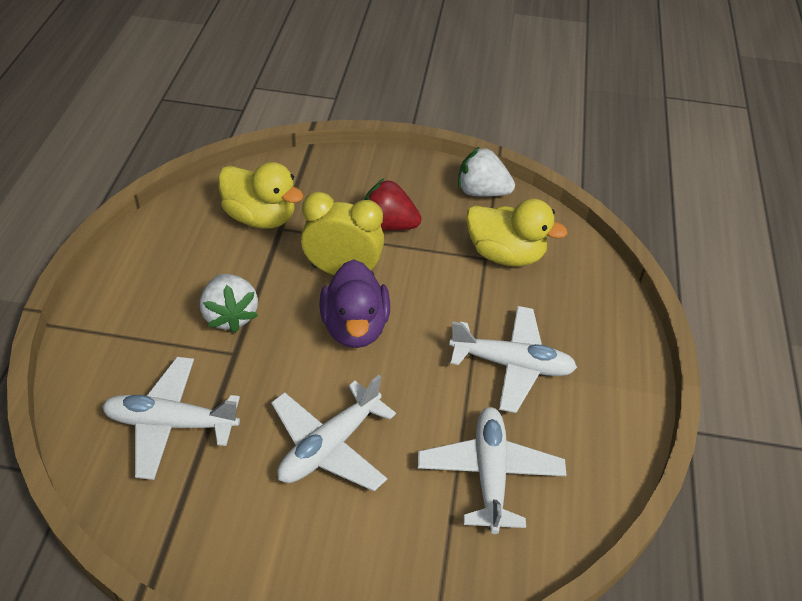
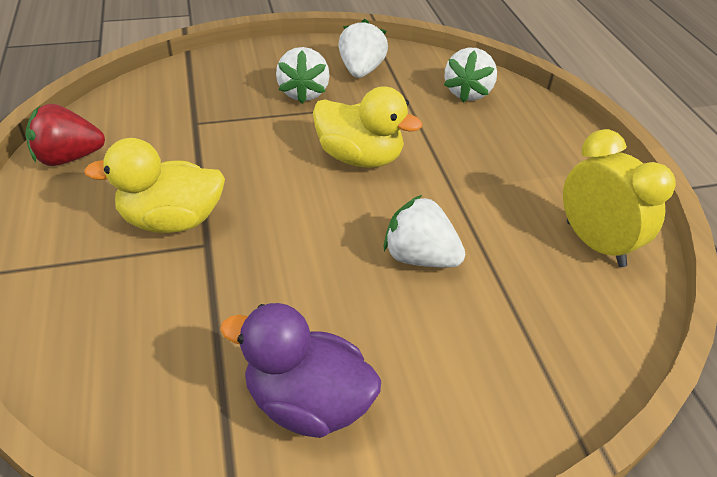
white plane: 4 -> 0
white strawberry: 2 -> 4

